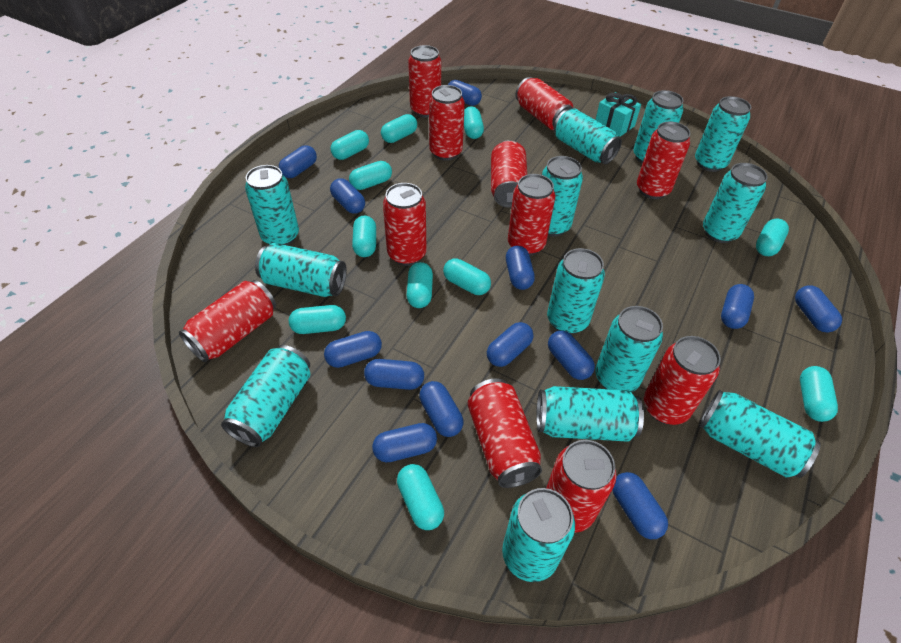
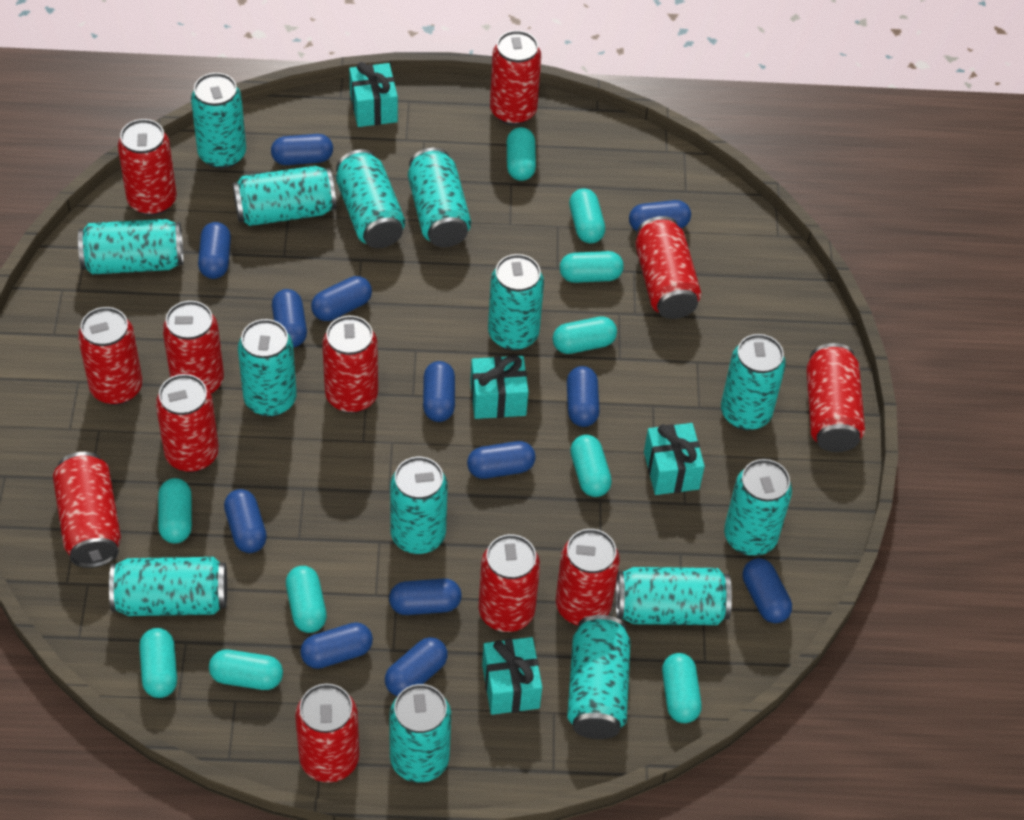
red can: 11 -> 12
turquoise can: 13 -> 14
turquoise capsule: 11 -> 10
turquoise gift: 1 -> 4

